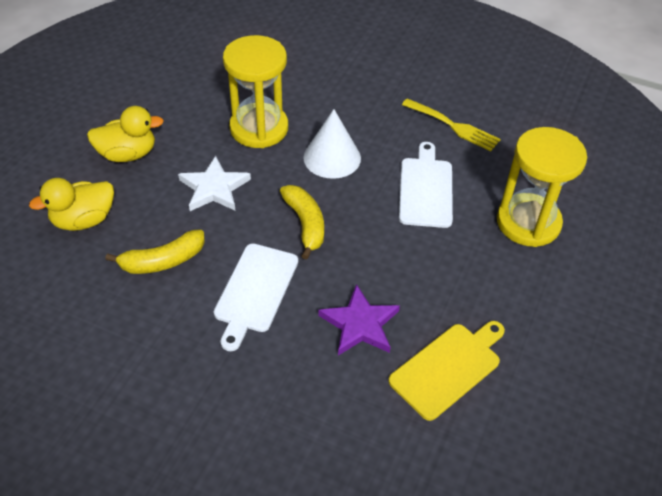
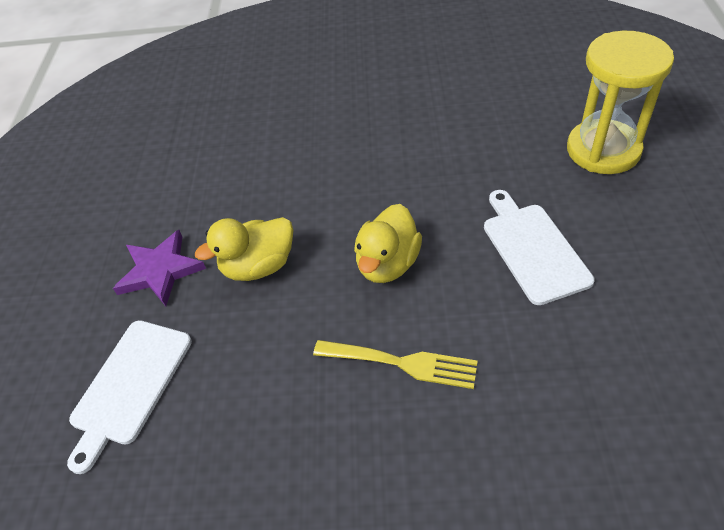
white cone: 1 -> 0
white star: 1 -> 0
yellow banana: 2 -> 0
yellow cutting board: 1 -> 0
yellow hourglass: 2 -> 1

